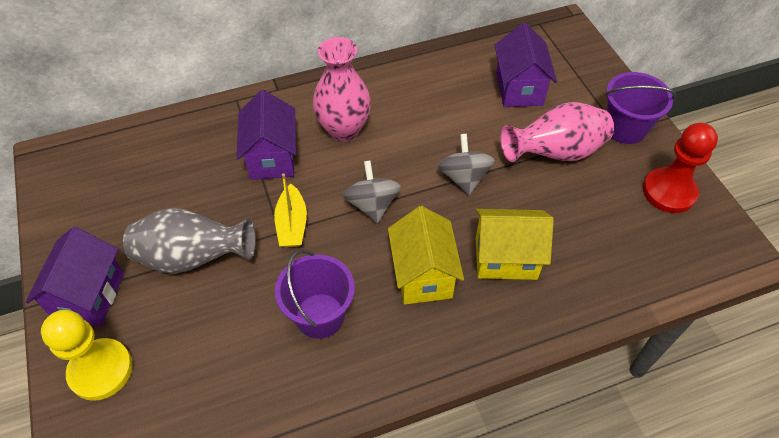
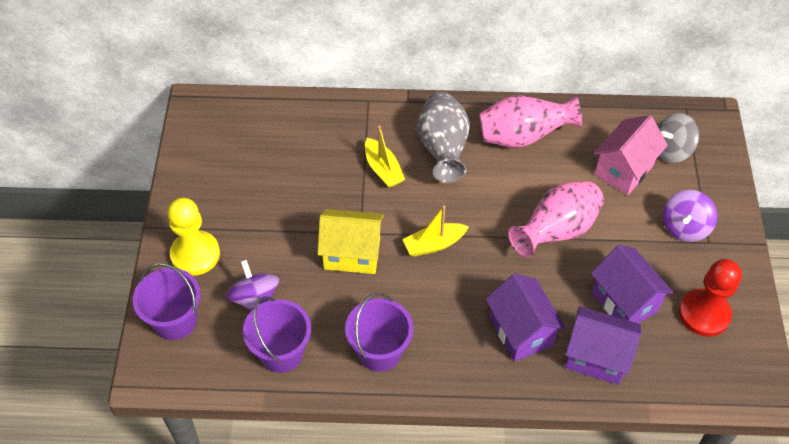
grey spinning top: 2 -> 1
pink house: 0 -> 1
purple bucket: 2 -> 3
purple spinning top: 0 -> 2
yellow boat: 1 -> 2
yellow house: 2 -> 1

